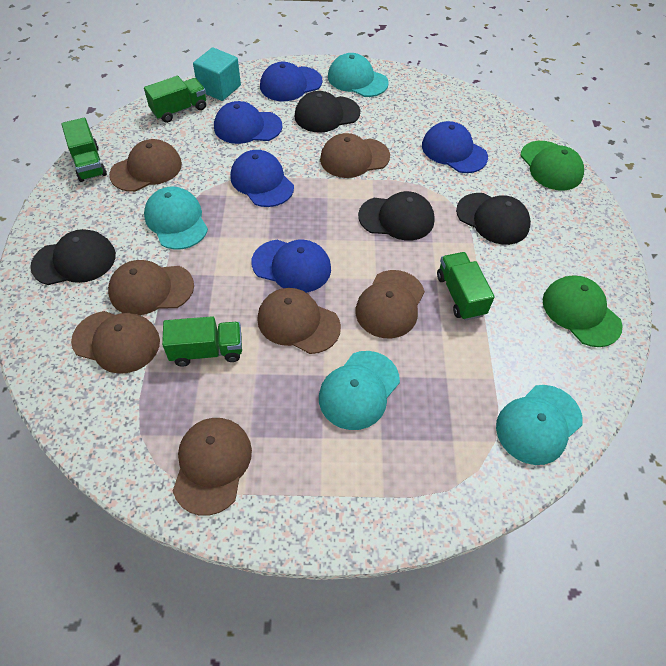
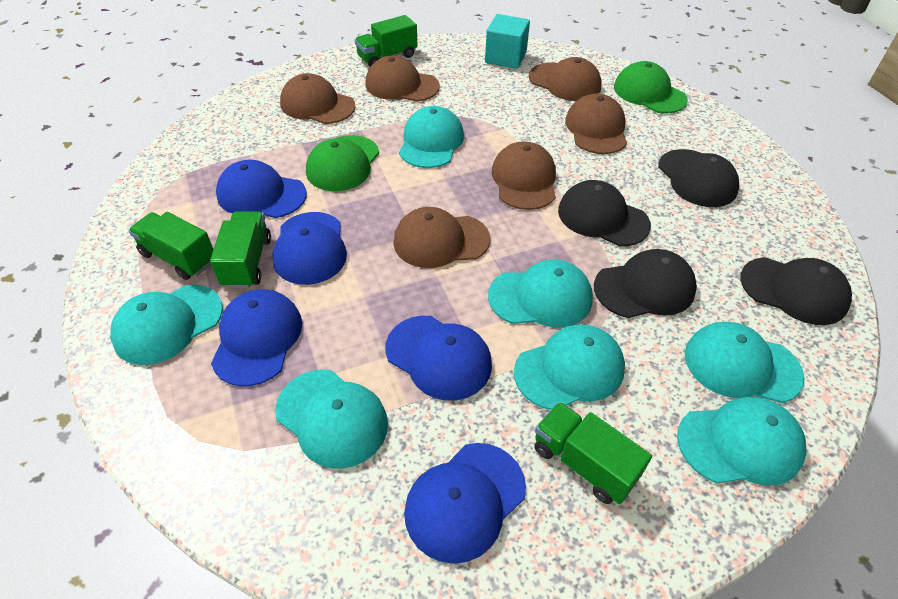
brown cap: 7 -> 6
turquoise cap: 4 -> 7

